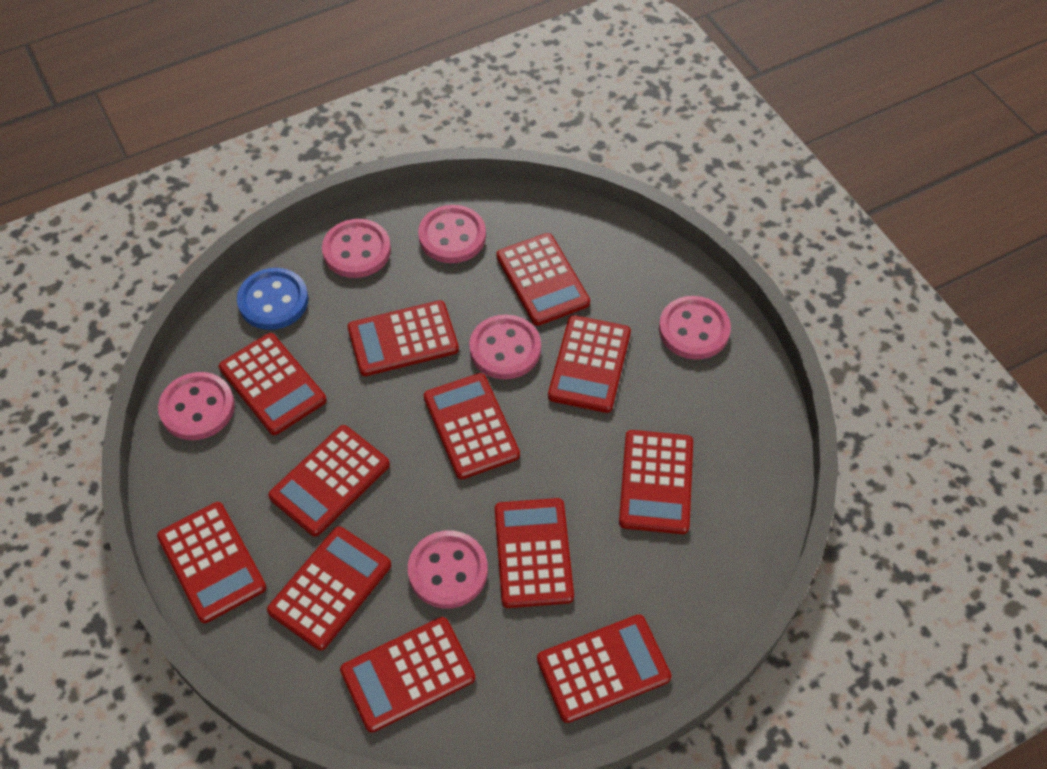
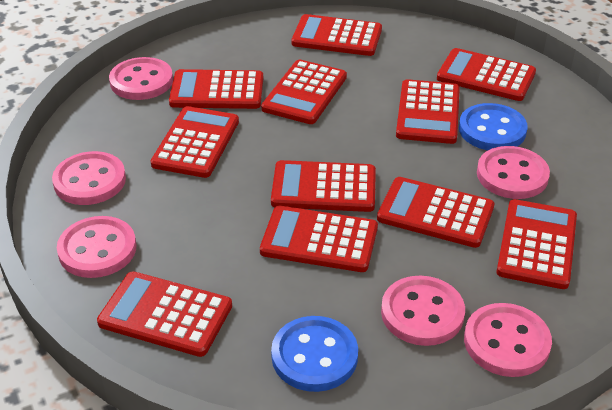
blue button: 1 -> 2
red calculator: 12 -> 11

